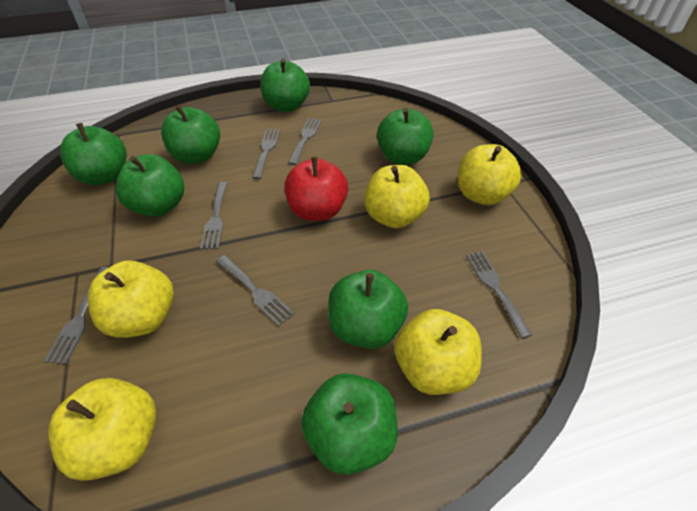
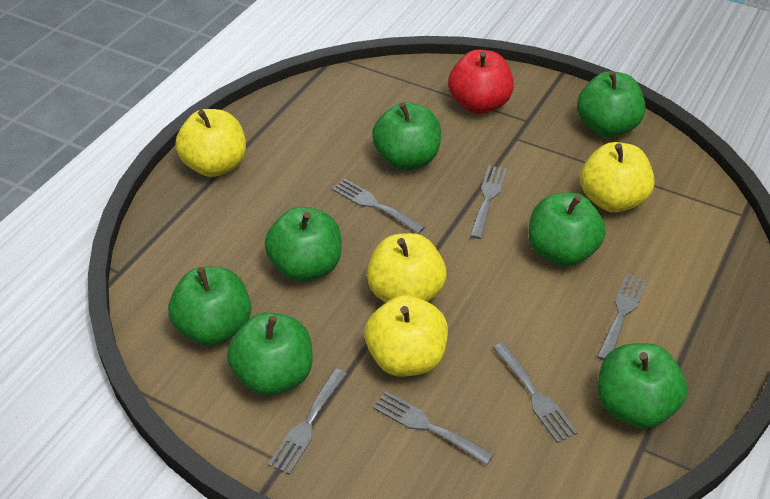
yellow apple: 5 -> 4

